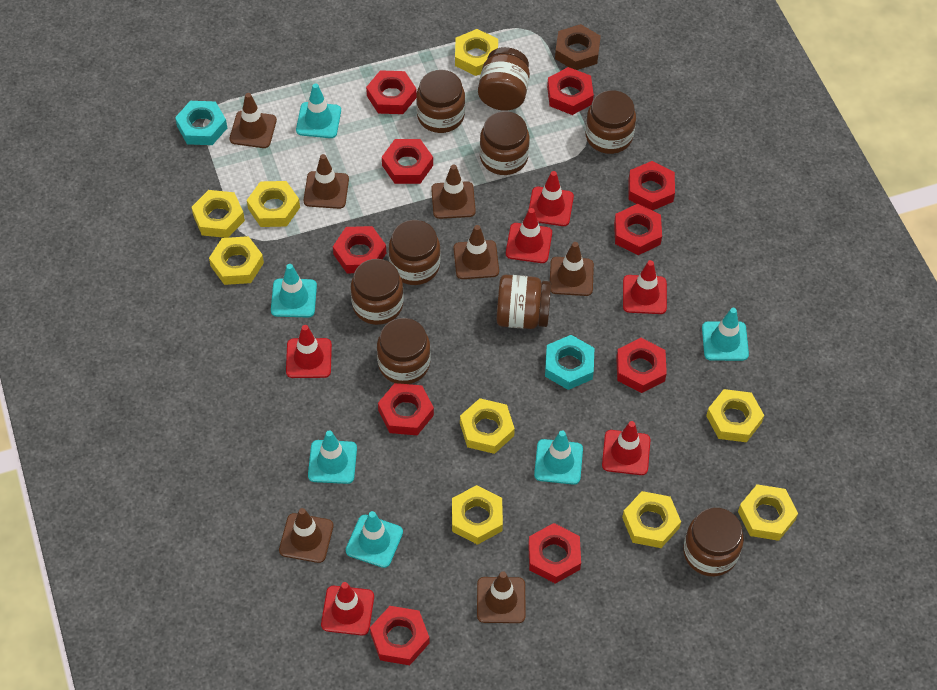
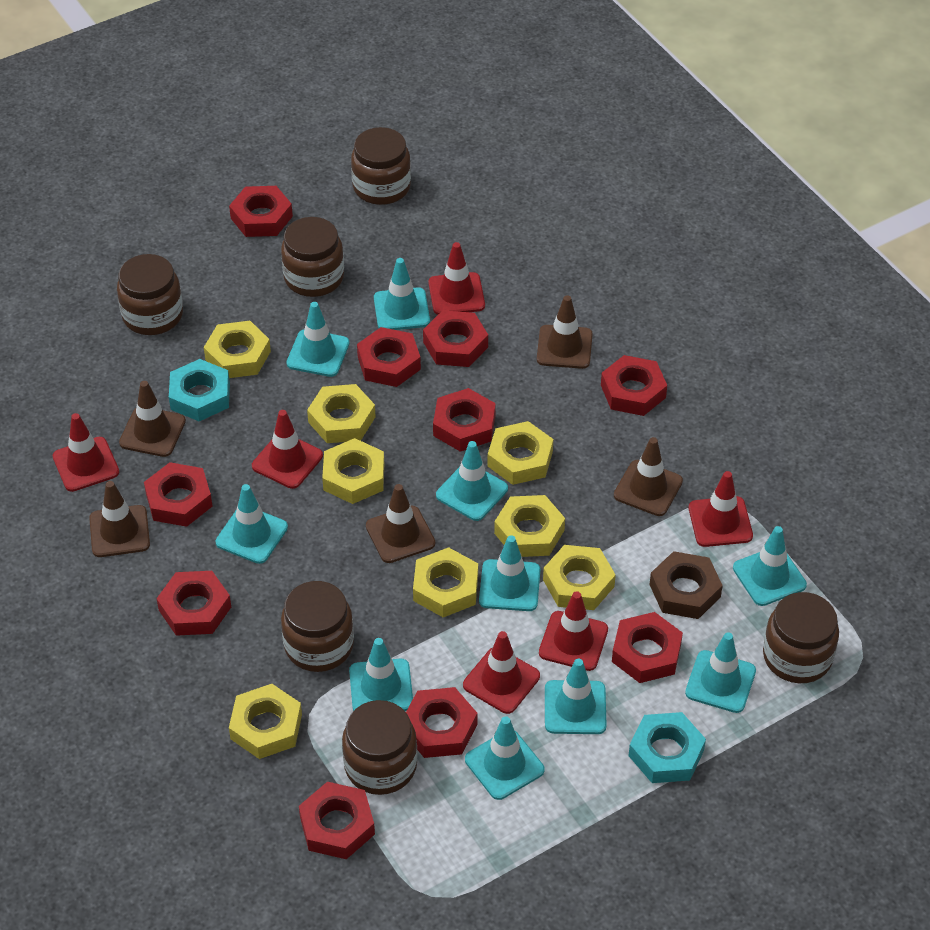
brown jar: 9 -> 6
brown traffic cone: 7 -> 5
turquoise traffic cone: 6 -> 10
yellow nut: 9 -> 8

